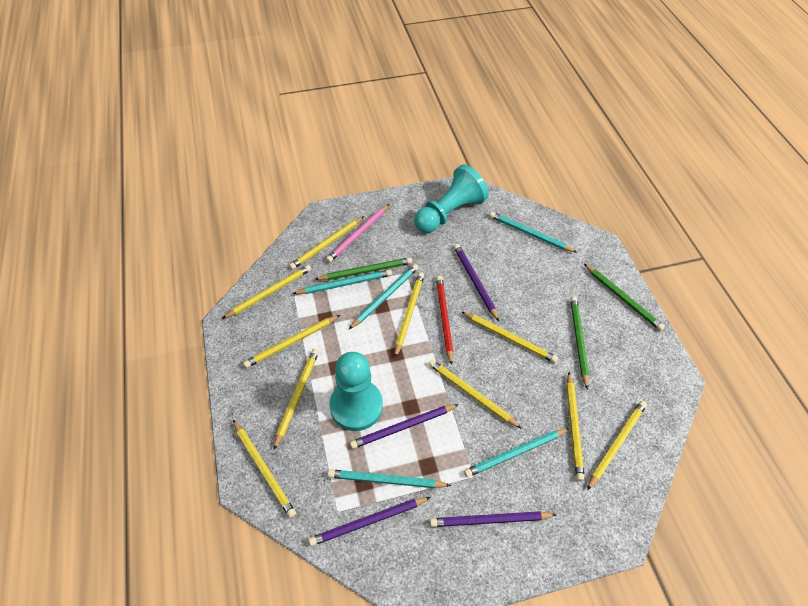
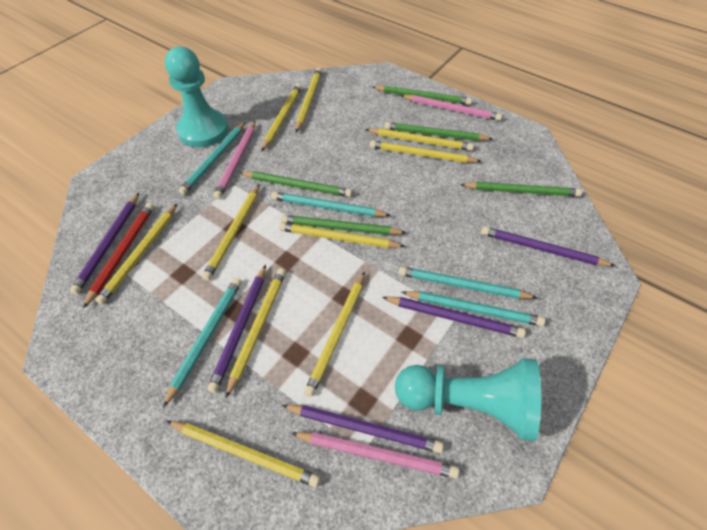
green pencil: 3 -> 5
pink pencil: 1 -> 3
purple pencil: 4 -> 5

